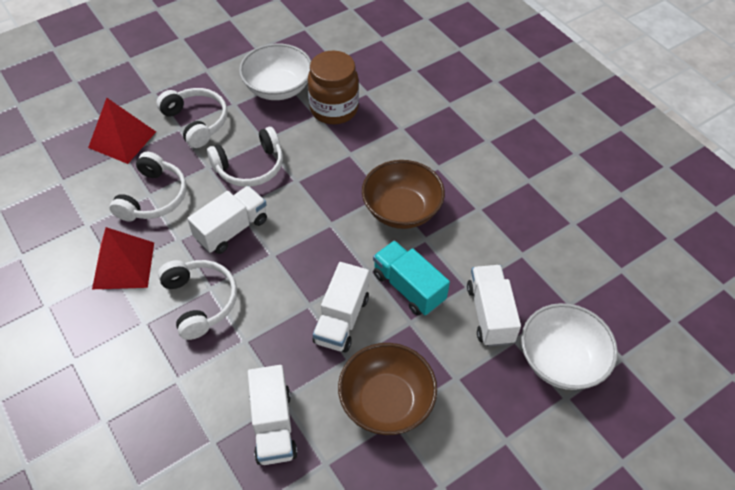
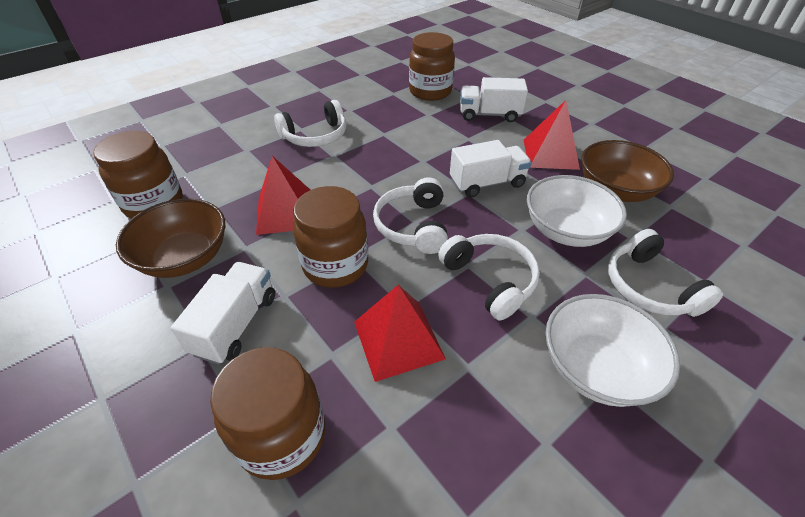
brown jar: 1 -> 4
red pyramid: 2 -> 3
turquoise truck: 1 -> 0
white truck: 4 -> 3

